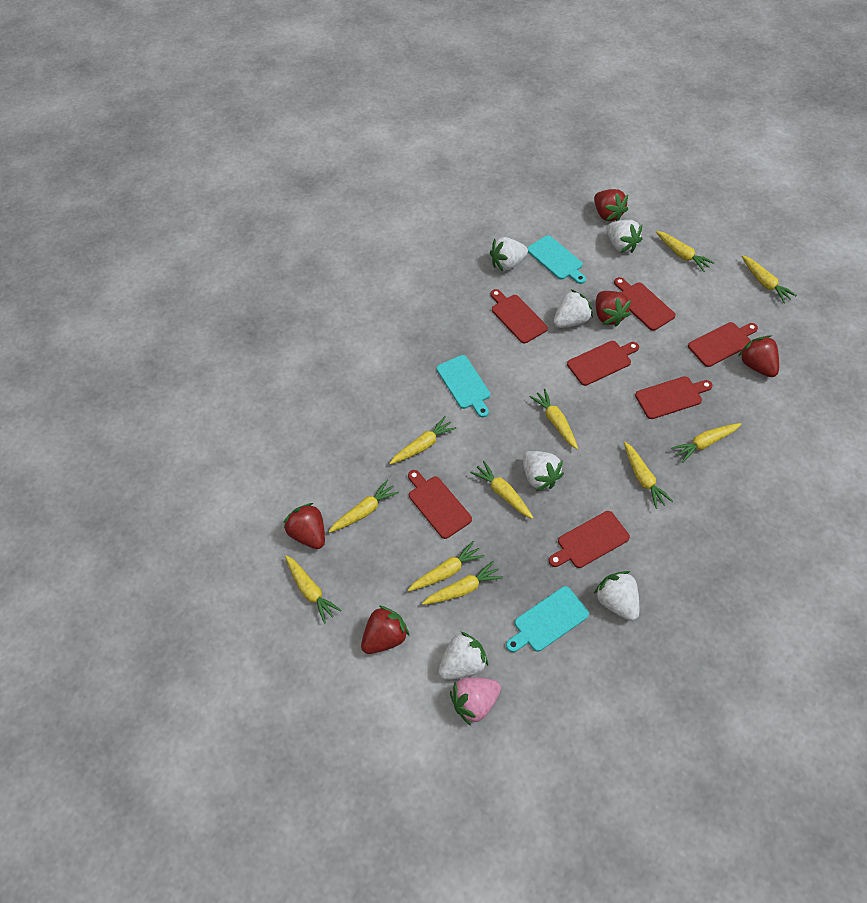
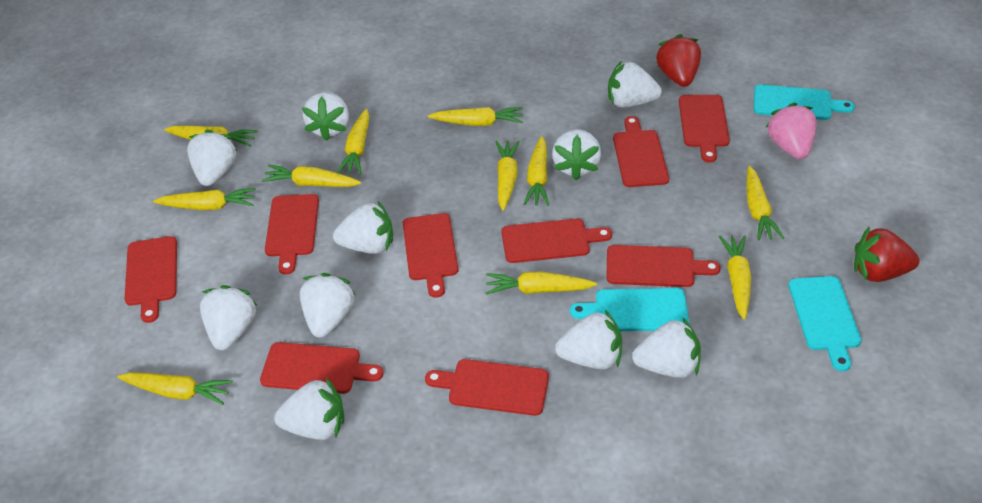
red cutting board: 7 -> 9
red strawberry: 5 -> 2
white strawberry: 6 -> 10

